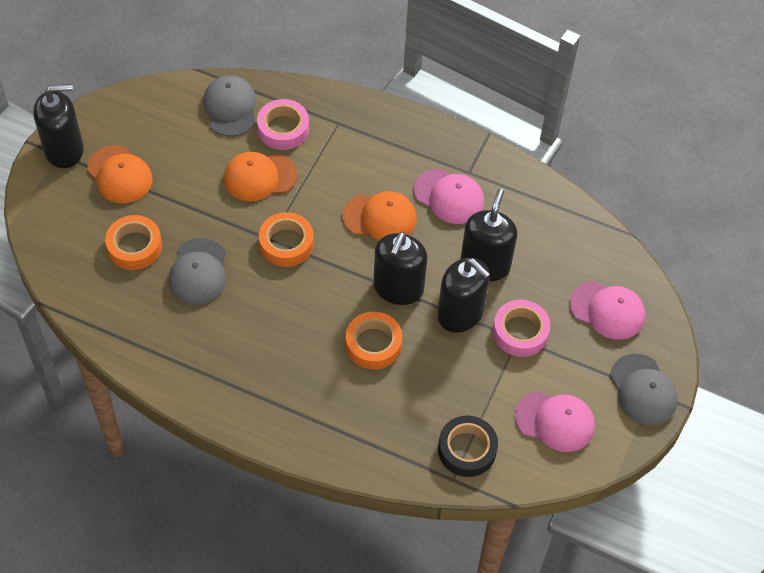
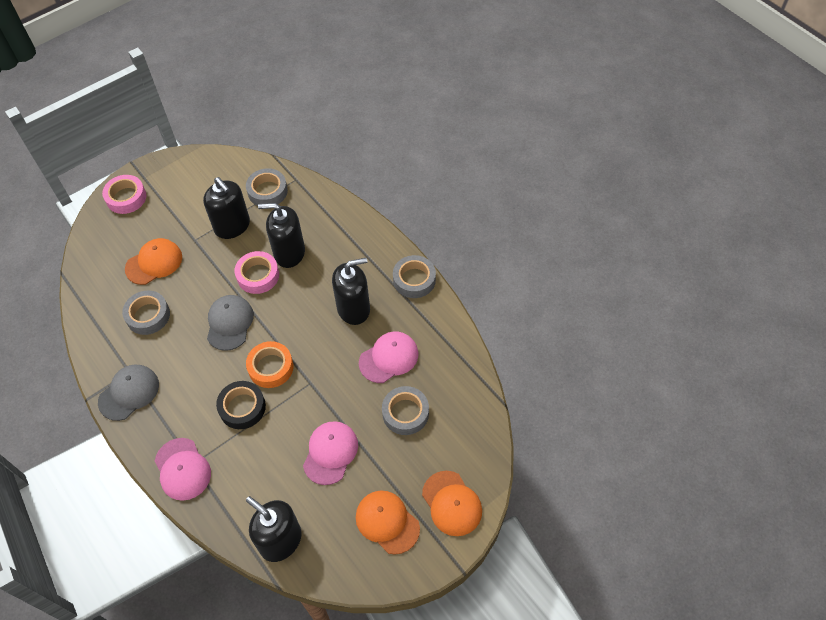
grey cap: 3 -> 2
grey tape: 0 -> 4
orange tape: 3 -> 1

